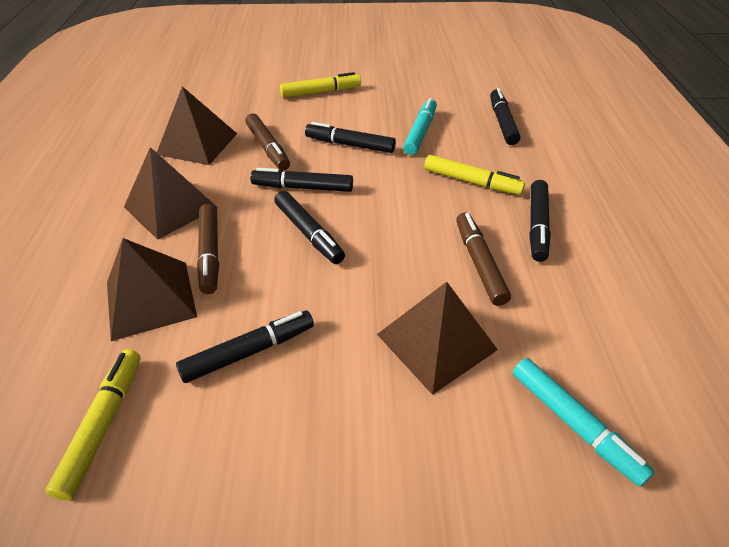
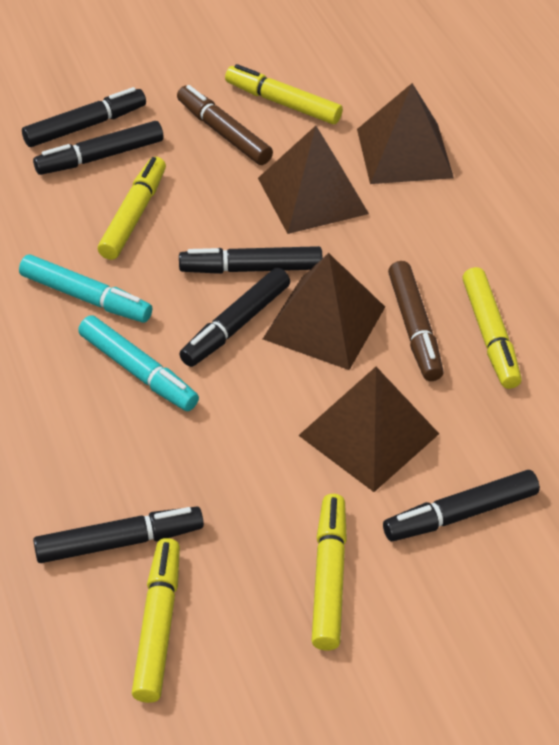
brown marker: 3 -> 2
yellow marker: 3 -> 5

